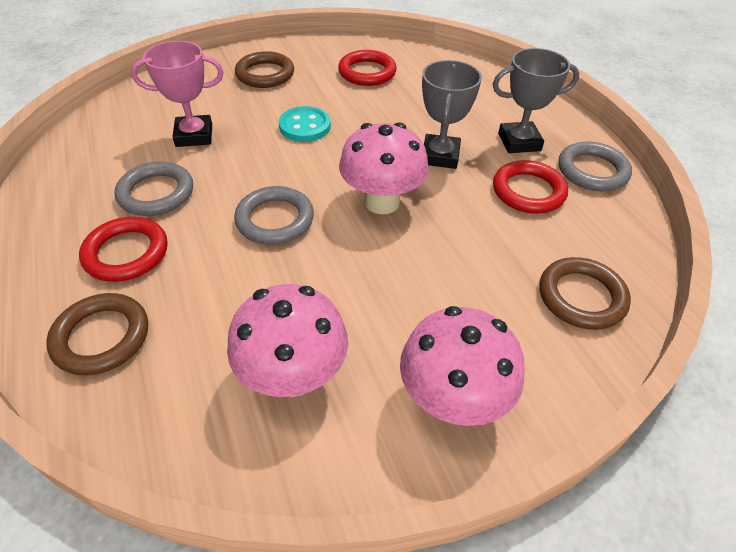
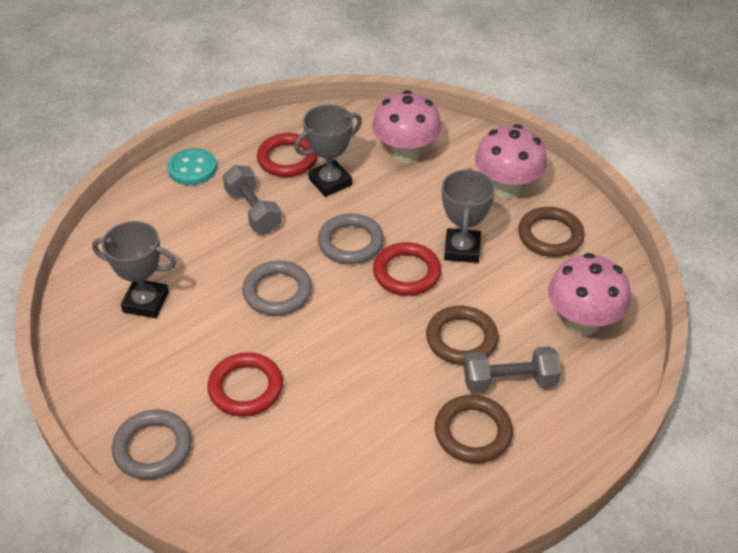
grey dumbbell: 0 -> 2
grey trophy: 2 -> 3
pink trophy: 1 -> 0

